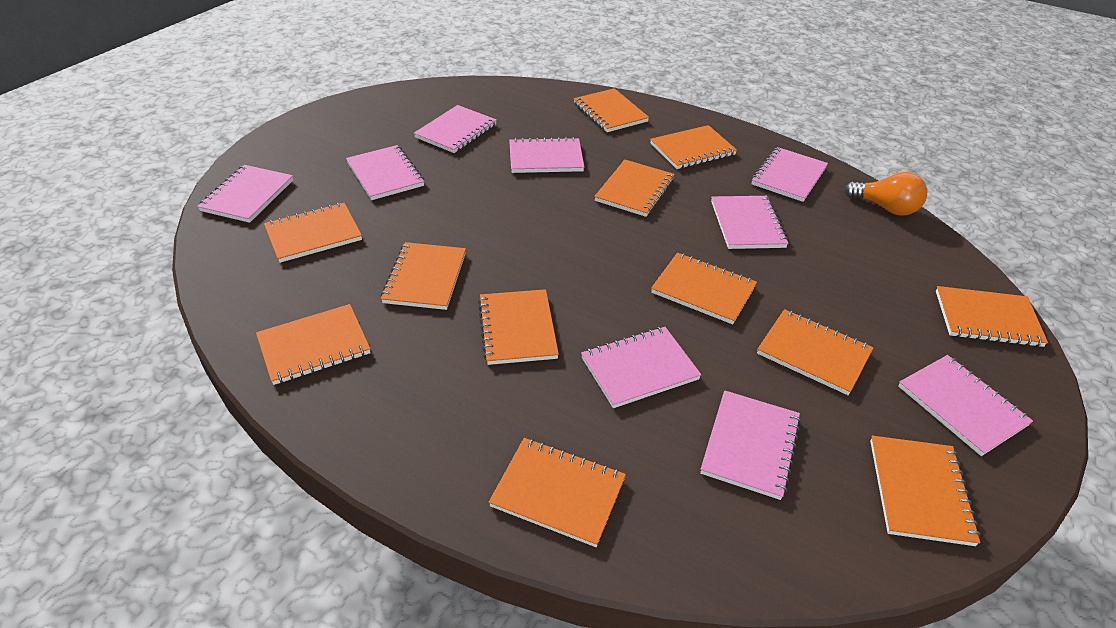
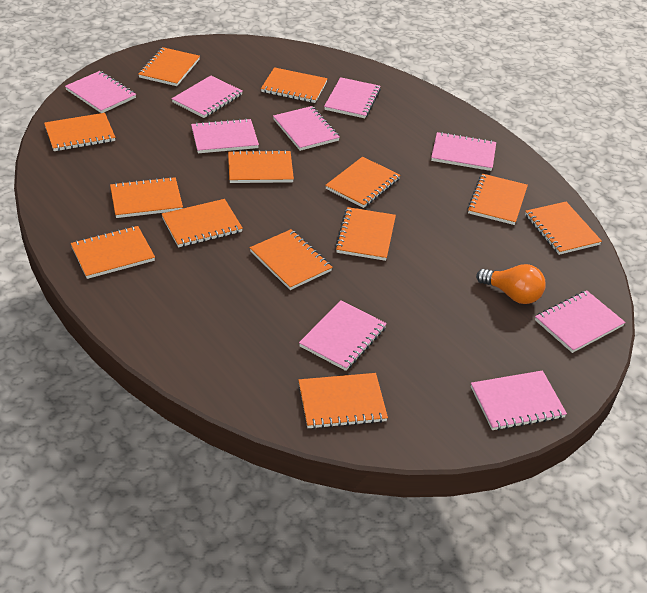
orange notebook: 12 -> 13

